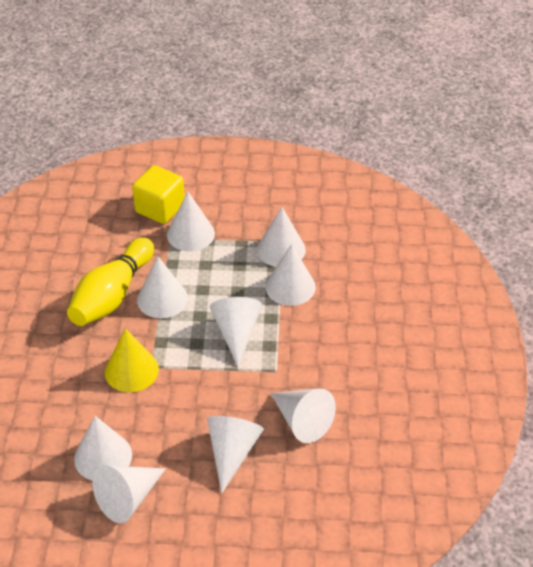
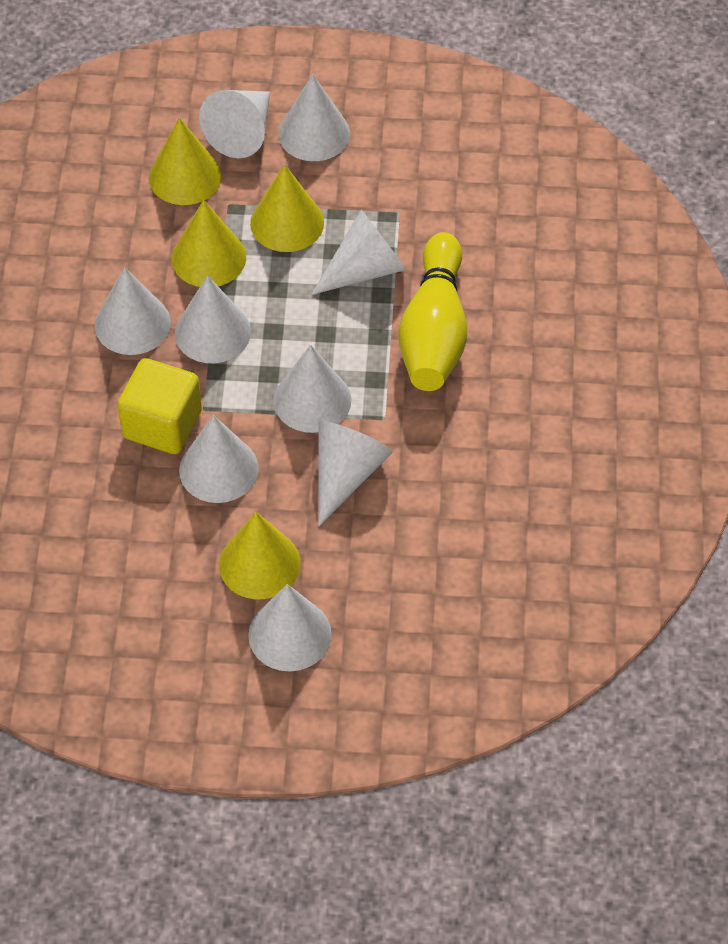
yellow cone: 1 -> 4

